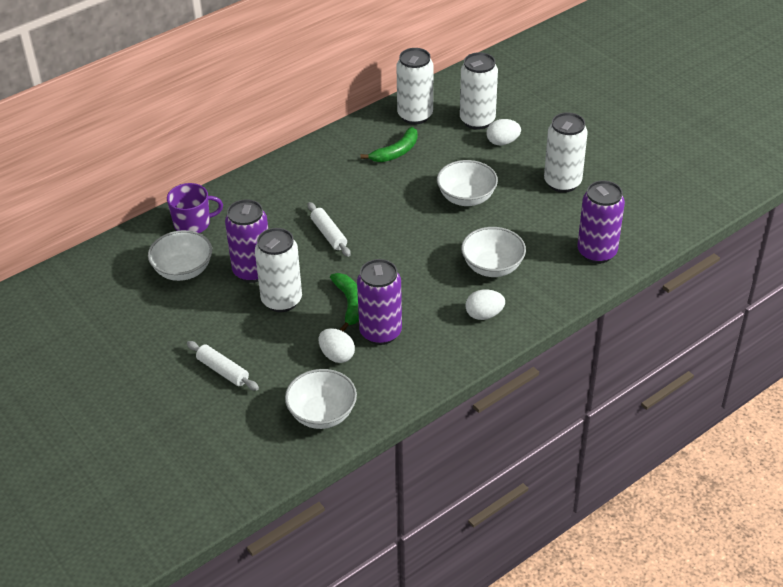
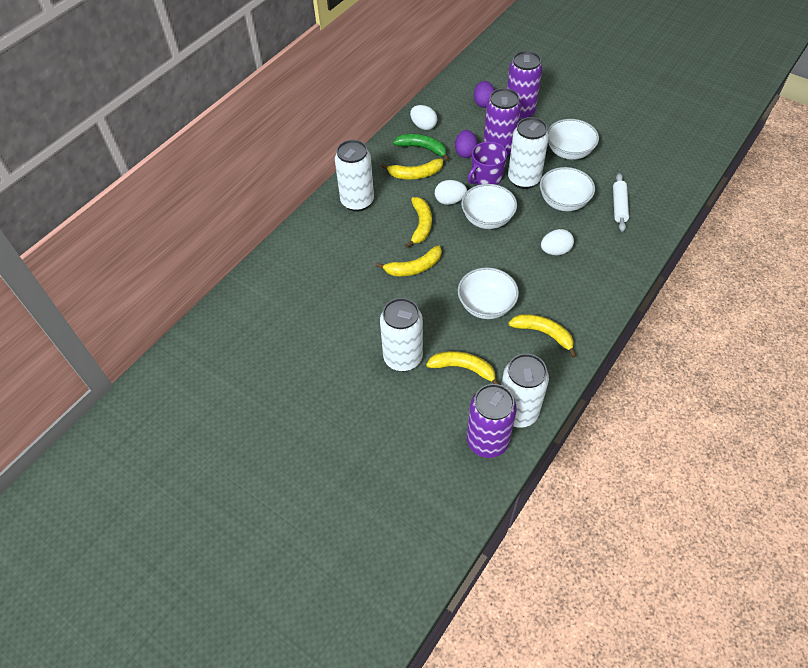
green banana: 2 -> 1
purple egg: 0 -> 2
white rolling pin: 2 -> 1
yellow banana: 0 -> 5

